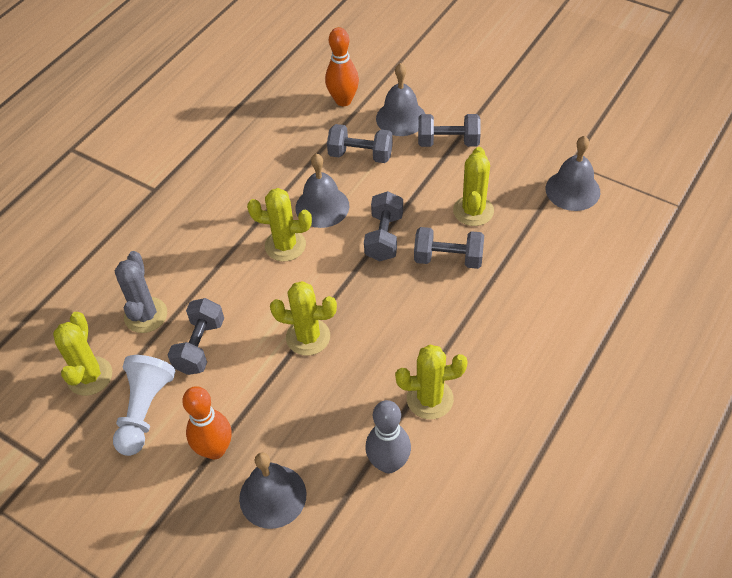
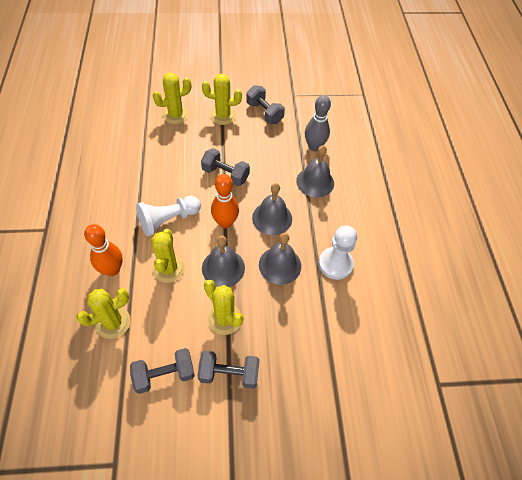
grey cactus: 1 -> 0
grey dumbbell: 5 -> 4
white pawn: 1 -> 2

